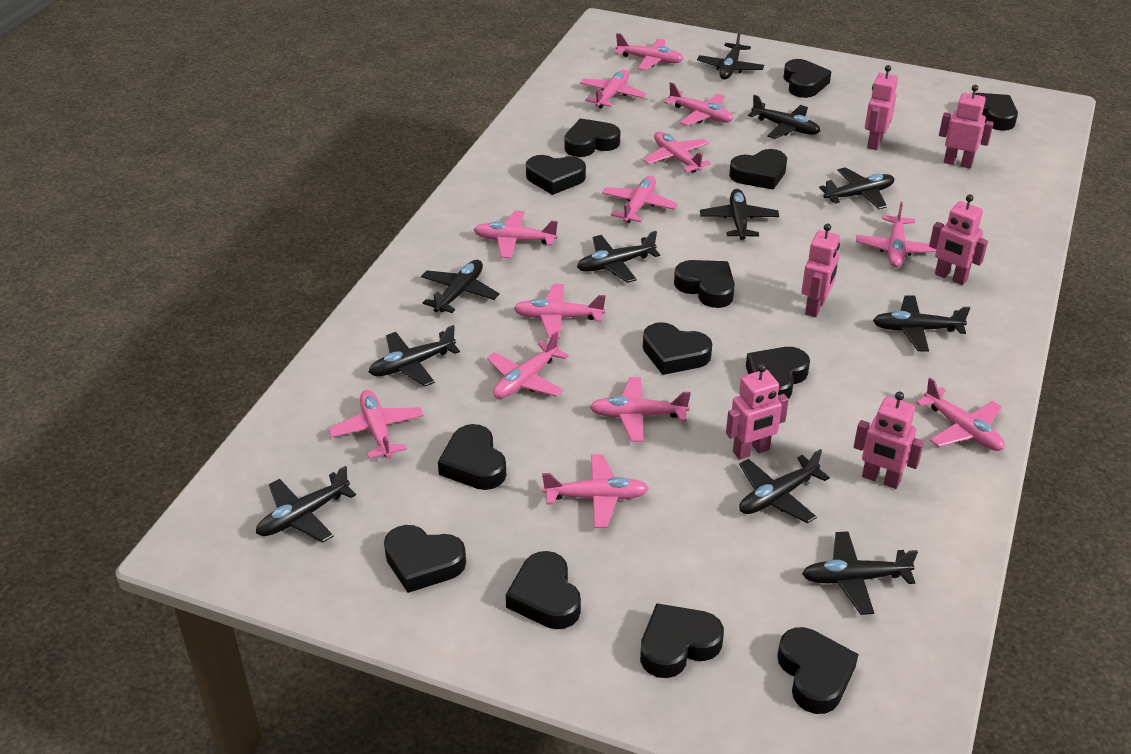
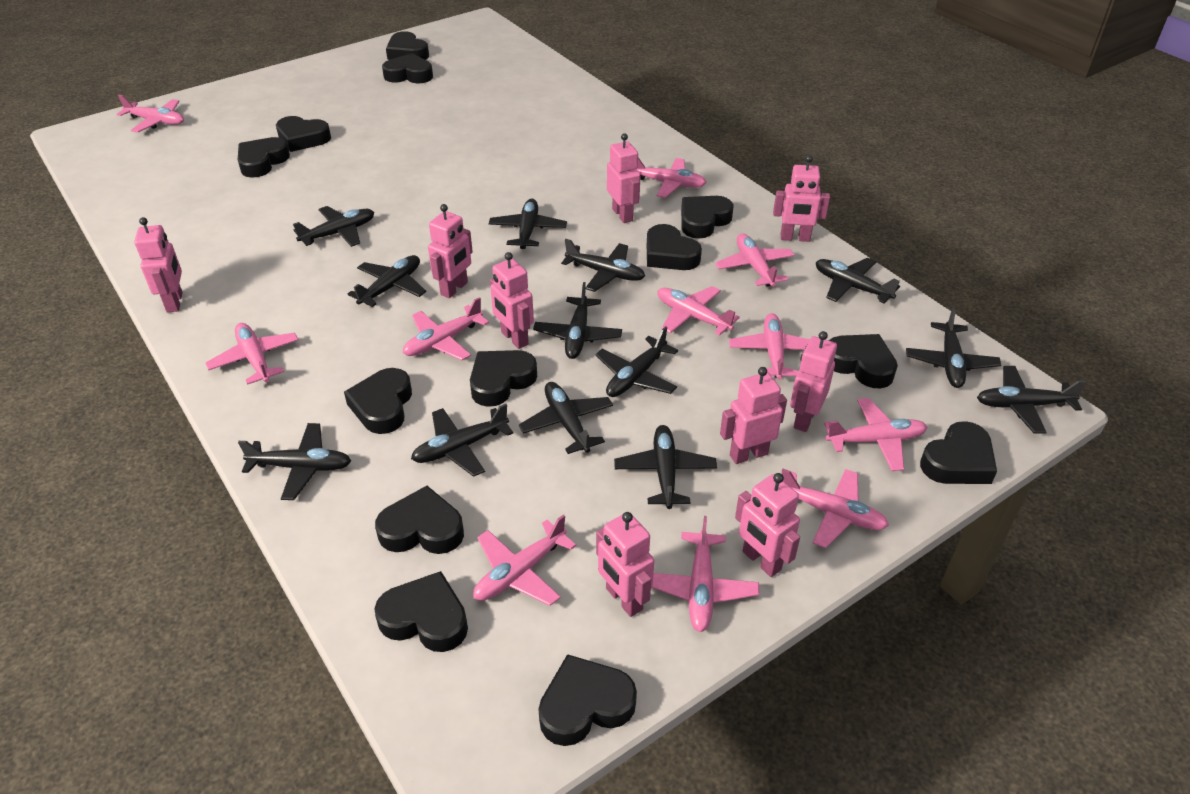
black plane: 11 -> 13
pink plane: 13 -> 11
pink robot: 6 -> 9

